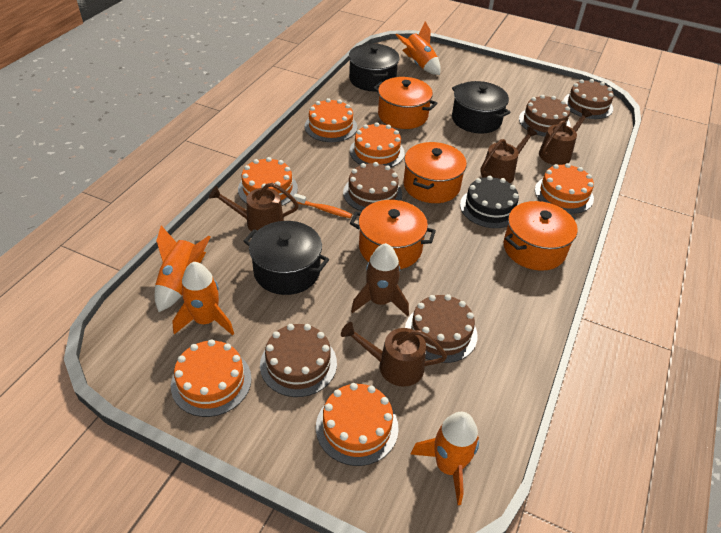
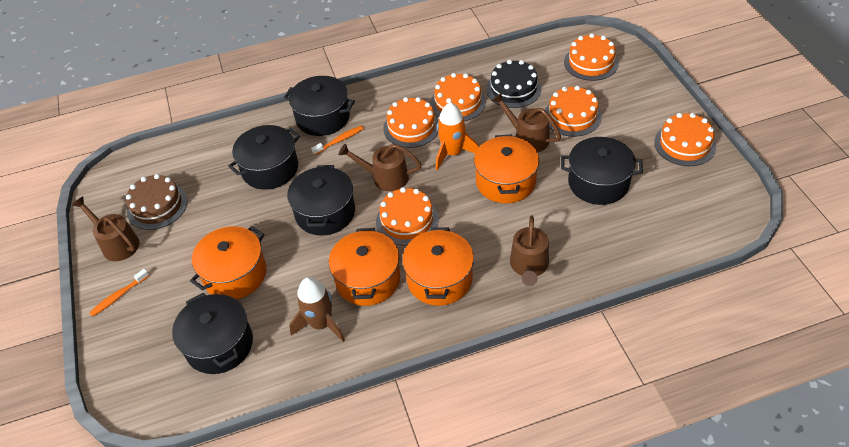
black pot: 3 -> 5
brown cake: 5 -> 1
orange rocket: 4 -> 1
orange toothbrush: 1 -> 2

